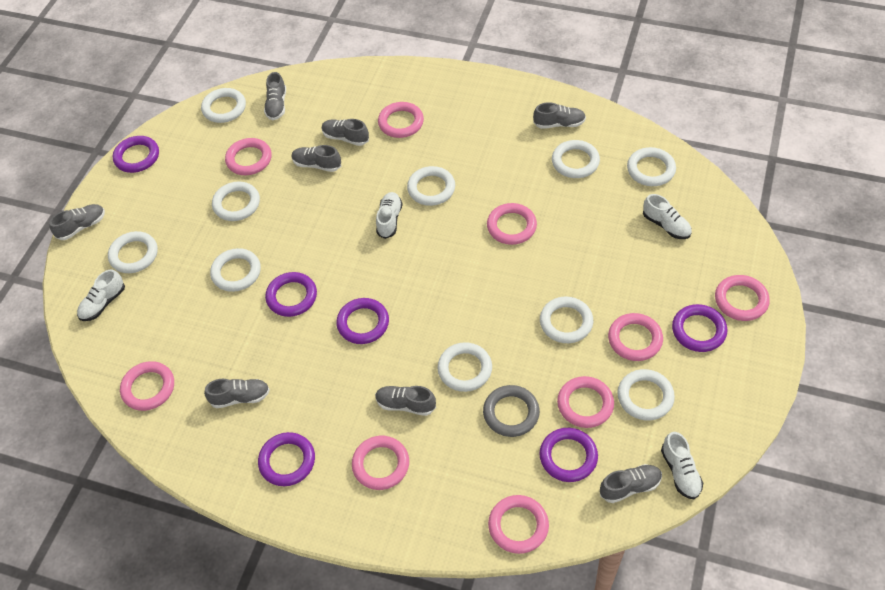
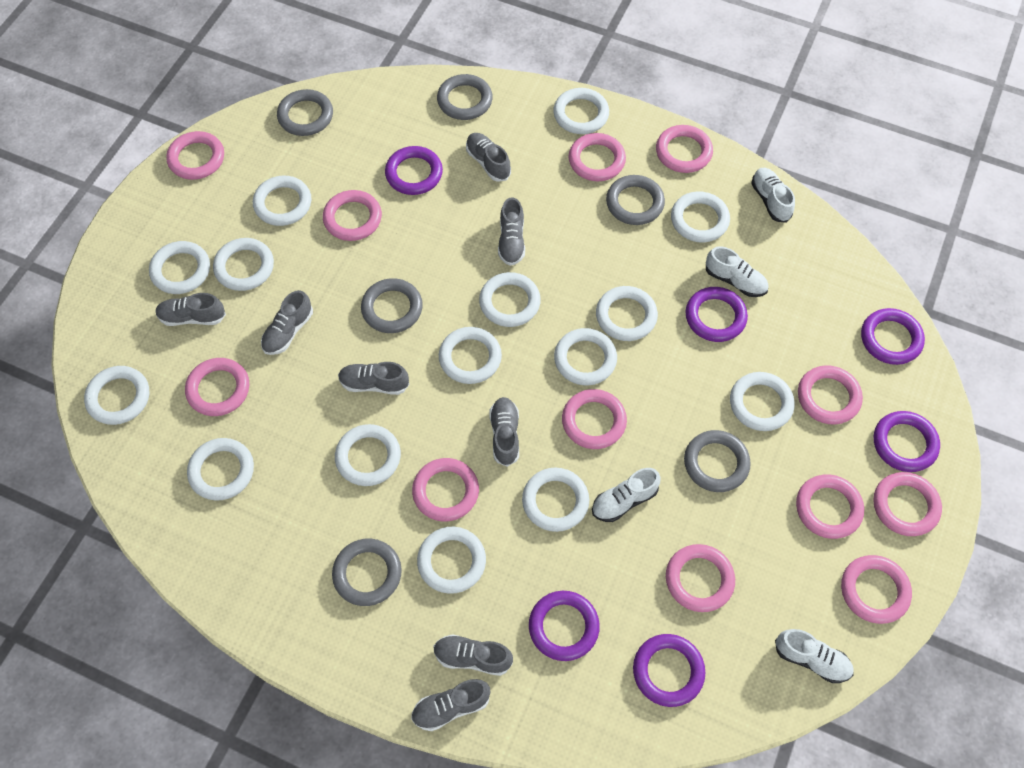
grey ring: 1 -> 6
pink ring: 9 -> 12
white ring: 10 -> 15

